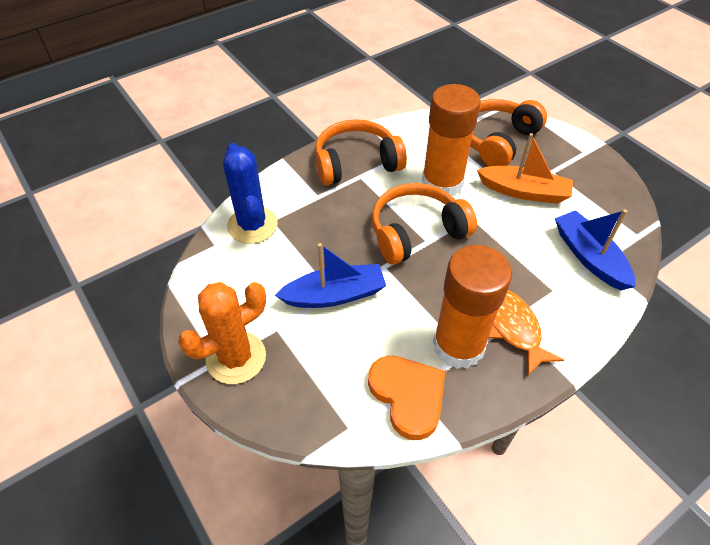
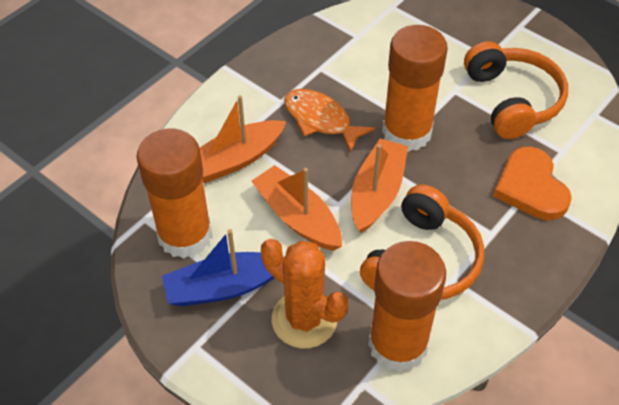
blue boat: 2 -> 1
blue cactus: 1 -> 0
orange boat: 1 -> 3
orange glue stick: 2 -> 3
orange headphones: 3 -> 2

